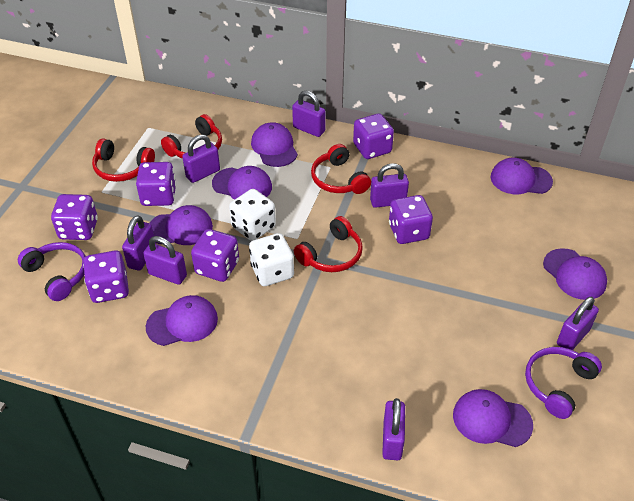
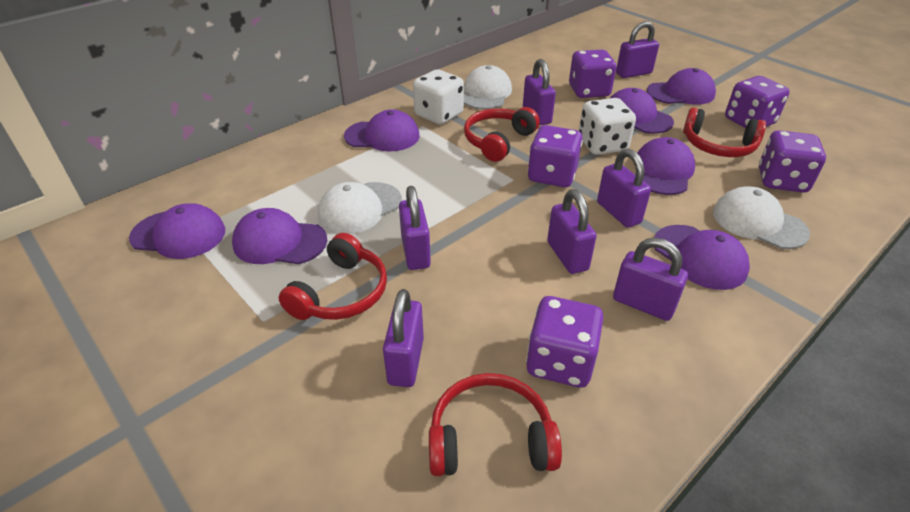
purple dice: 6 -> 5
purple headphones: 2 -> 0
white cap: 0 -> 3

